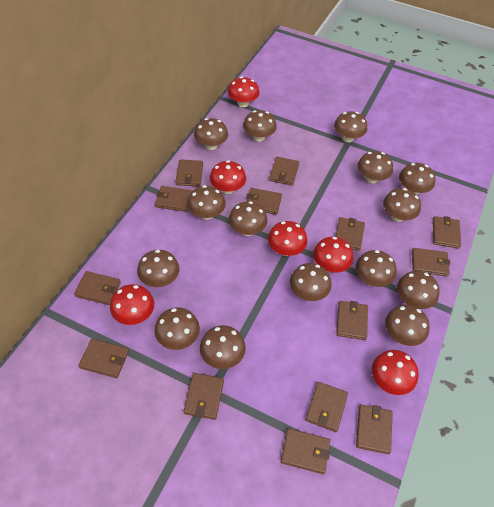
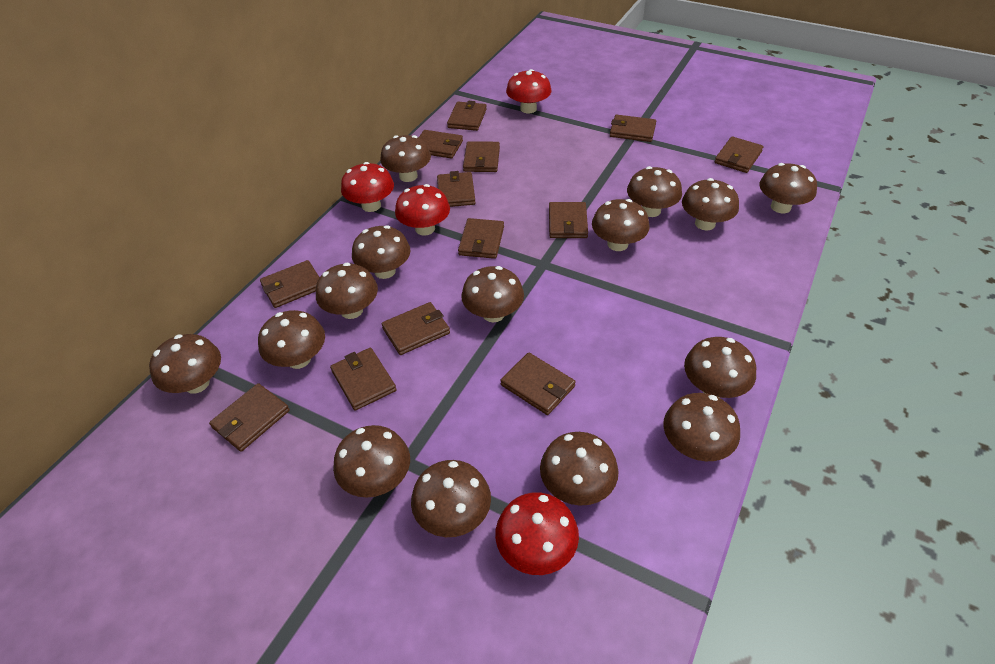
brown wallet: 14 -> 13
red mushroom: 6 -> 4

